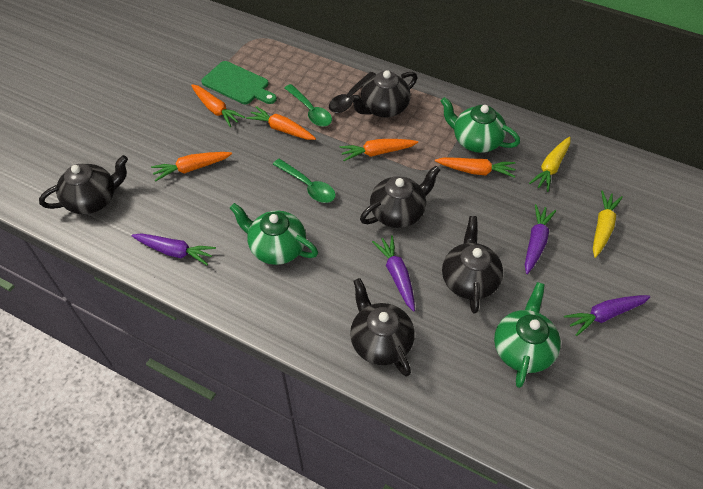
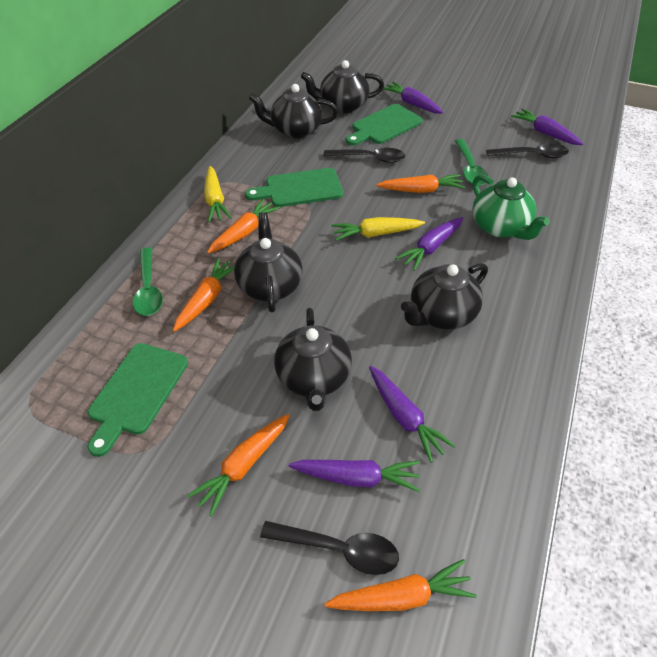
black spoon: 1 -> 3
green cutting board: 1 -> 3
green teapot: 3 -> 1
purple carrot: 4 -> 5

